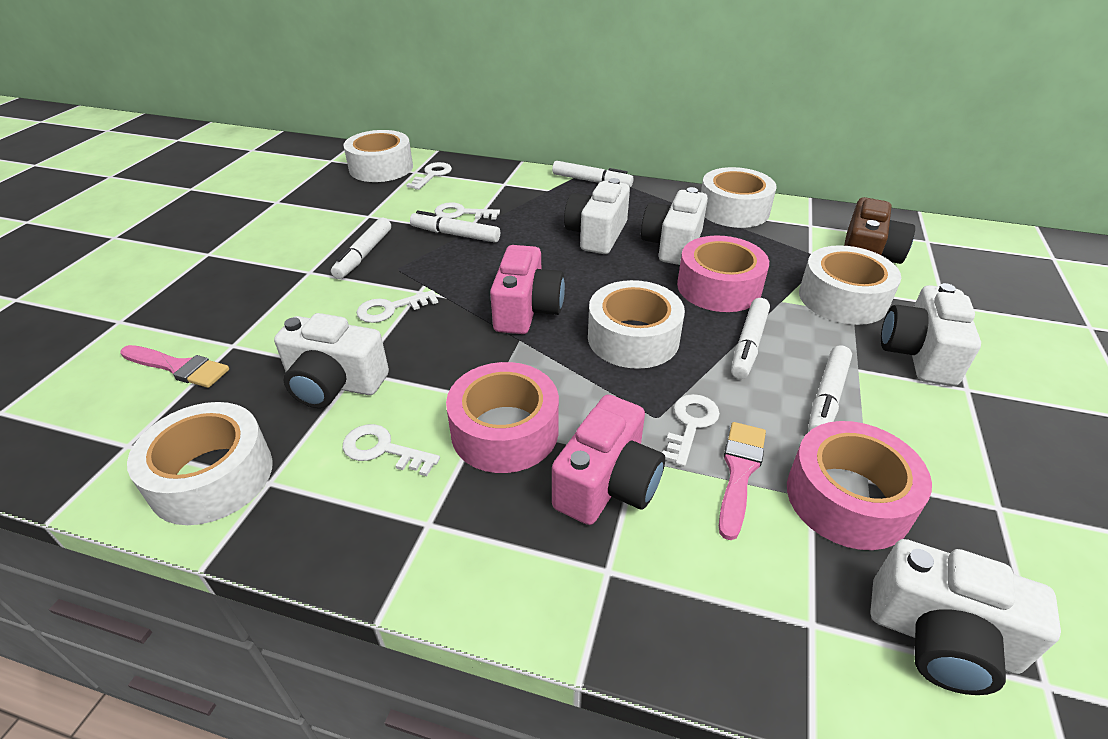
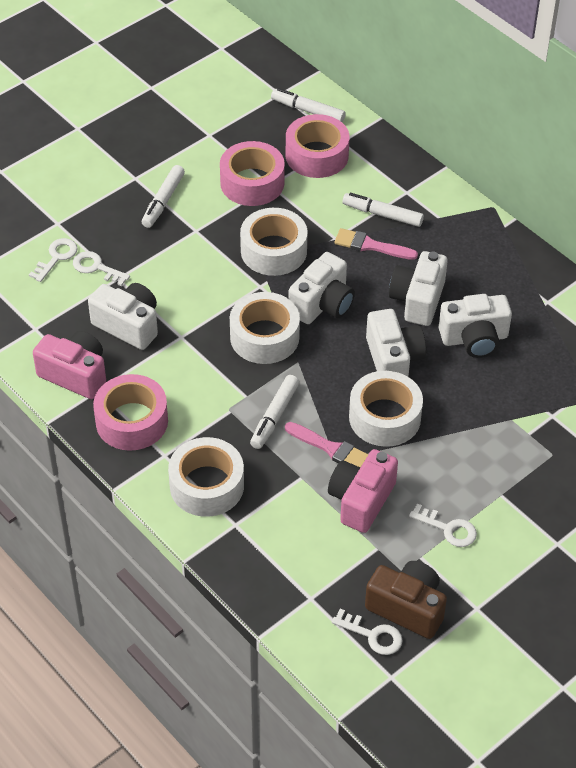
white key: 5 -> 4
white marker: 5 -> 4
white tape: 5 -> 4

